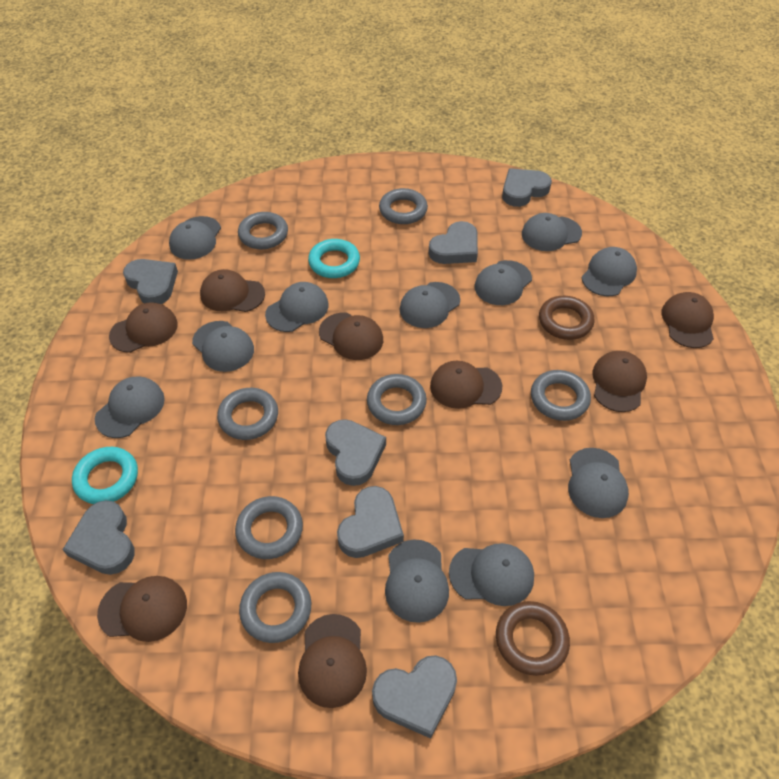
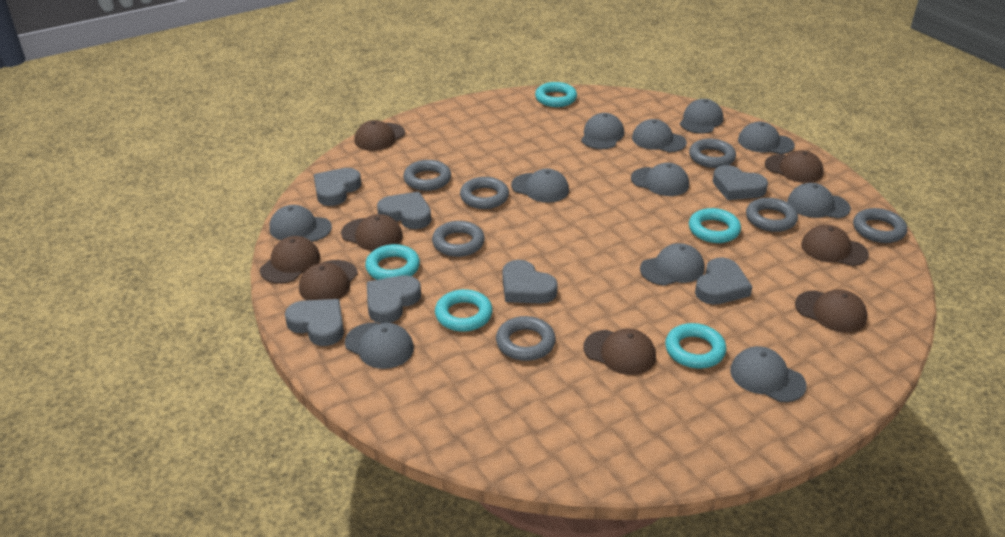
brown ring: 2 -> 0
turquoise ring: 2 -> 5

